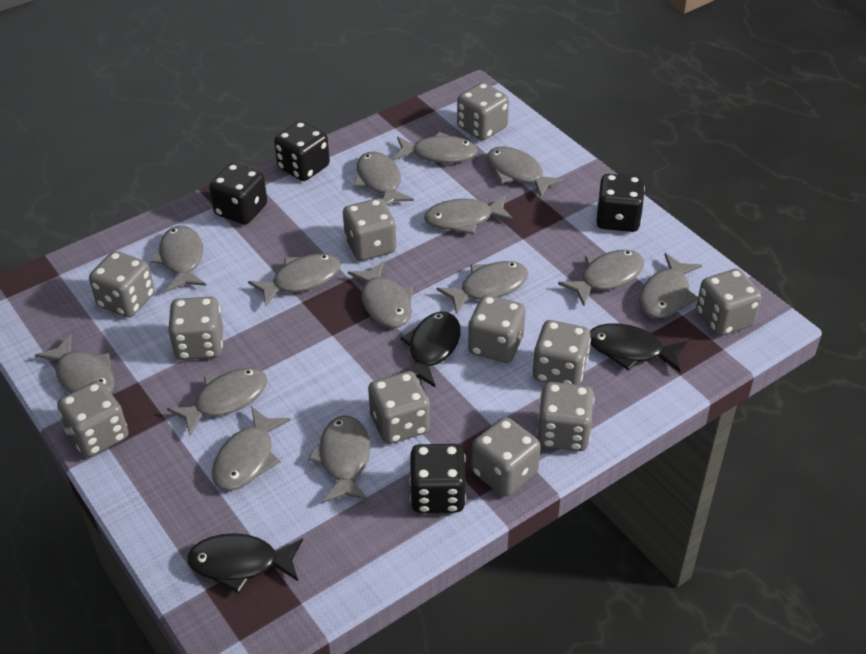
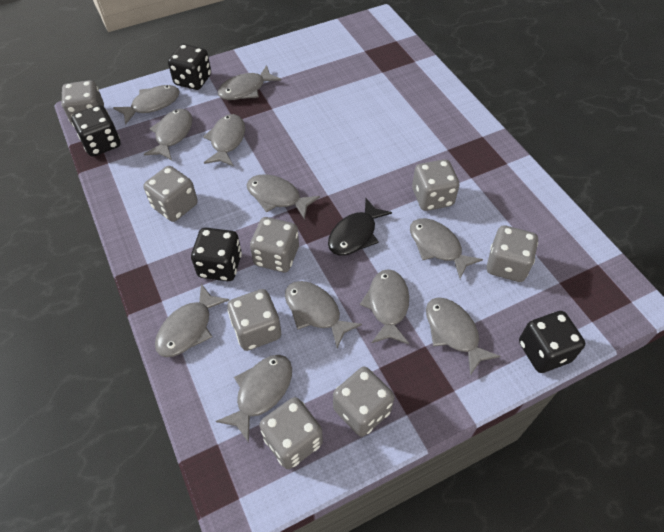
black fish: 3 -> 1
grey dice: 11 -> 8
grey fish: 14 -> 11

